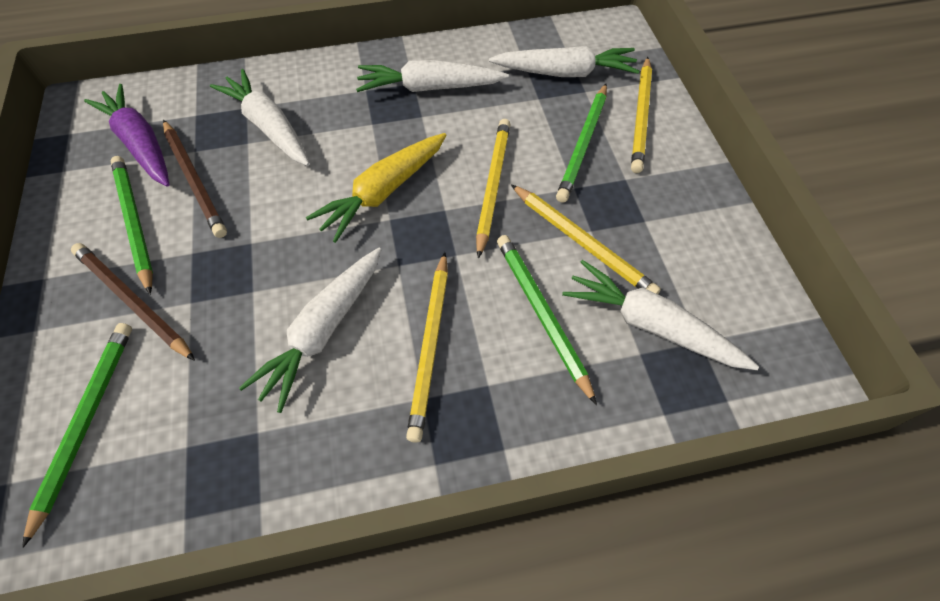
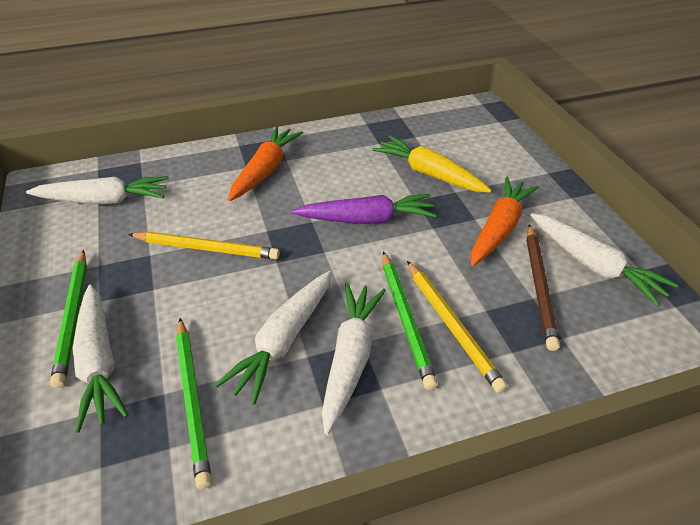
brown pencil: 2 -> 1
green pencil: 4 -> 3
orange carrot: 0 -> 2
yellow pencil: 4 -> 2

